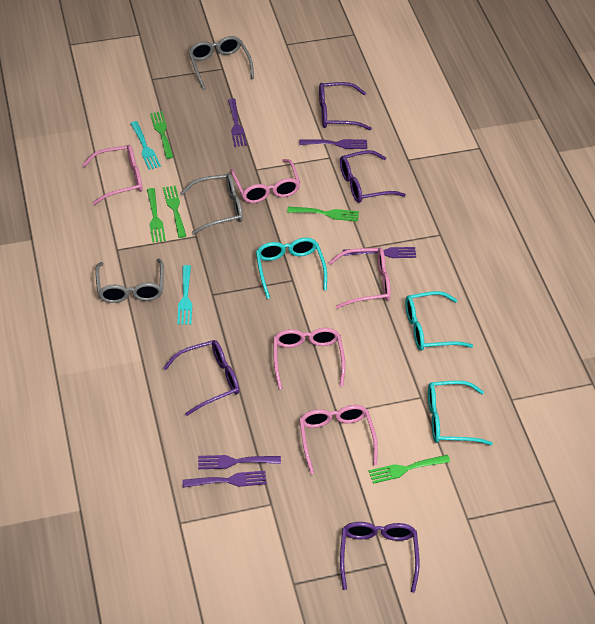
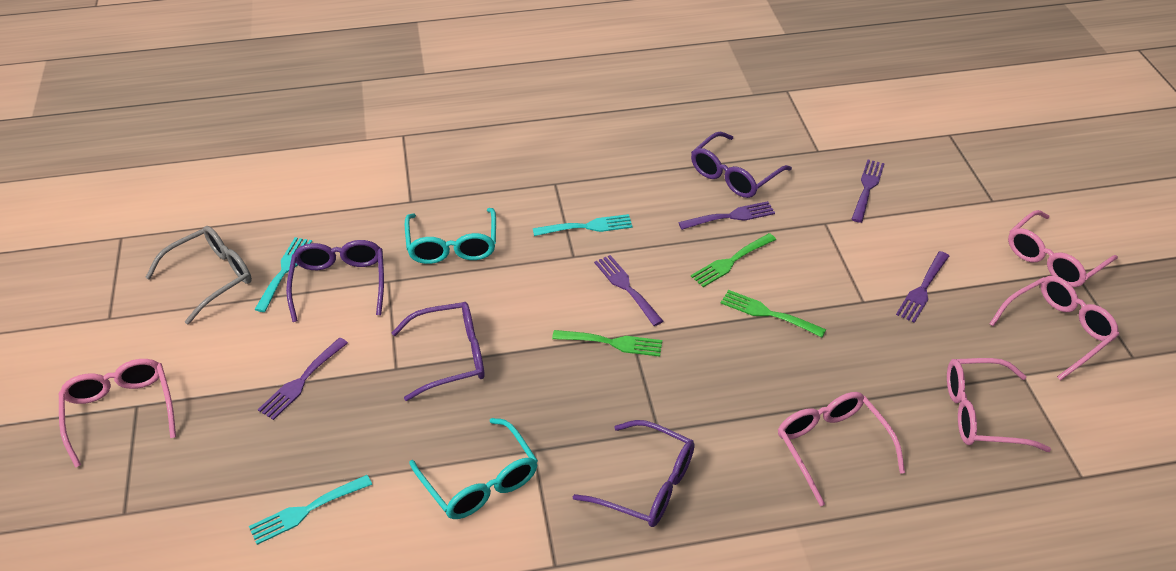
green fork: 5 -> 3
grey glasses: 3 -> 1
turquoise fork: 2 -> 3
turquoise glasses: 3 -> 2

